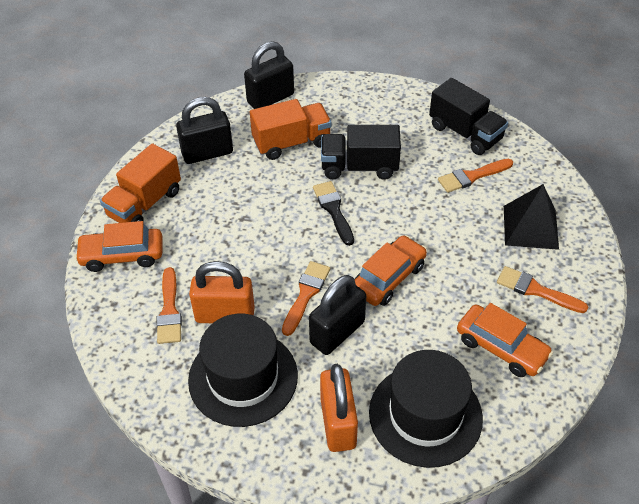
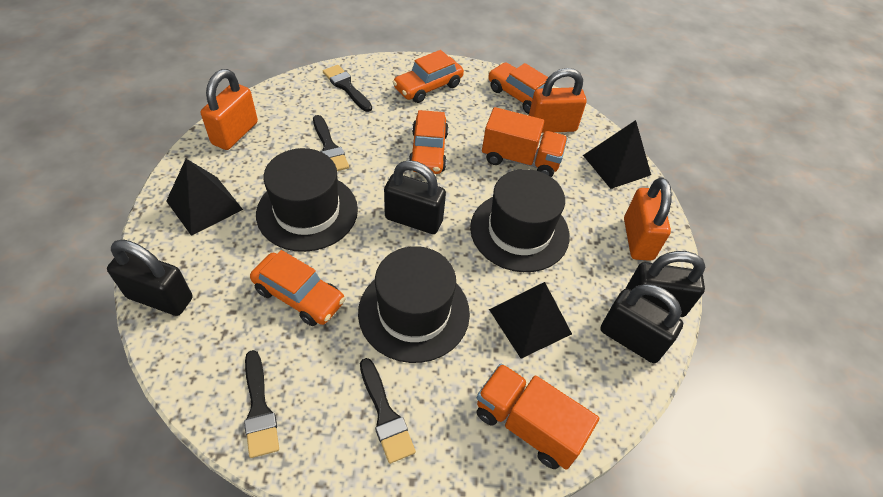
black brush: 1 -> 4
black hat: 2 -> 3
black padlock: 3 -> 4
black pyramid: 1 -> 3
black truck: 2 -> 0
orange brush: 4 -> 0
orange car: 3 -> 4
orange padlock: 2 -> 3

